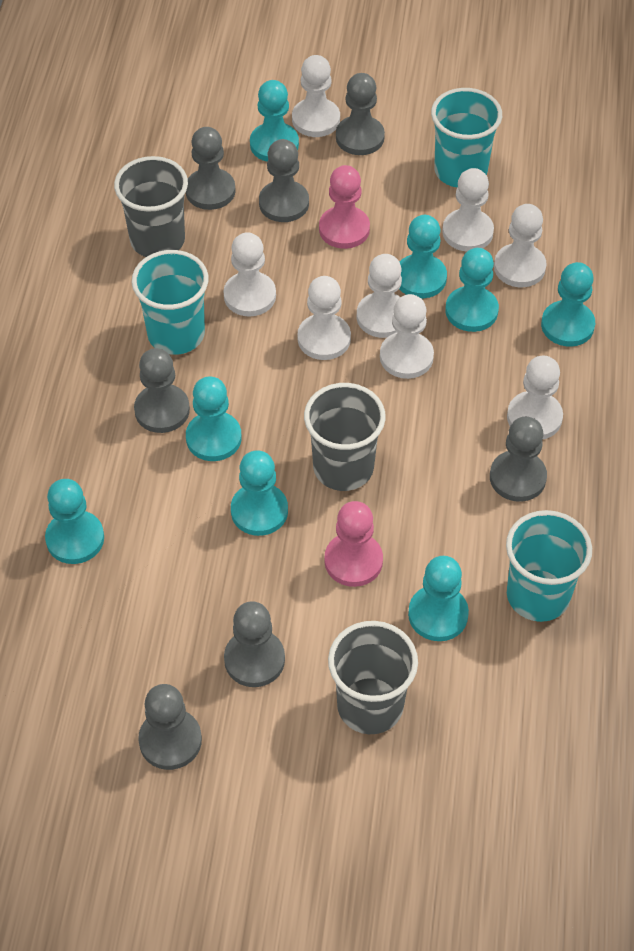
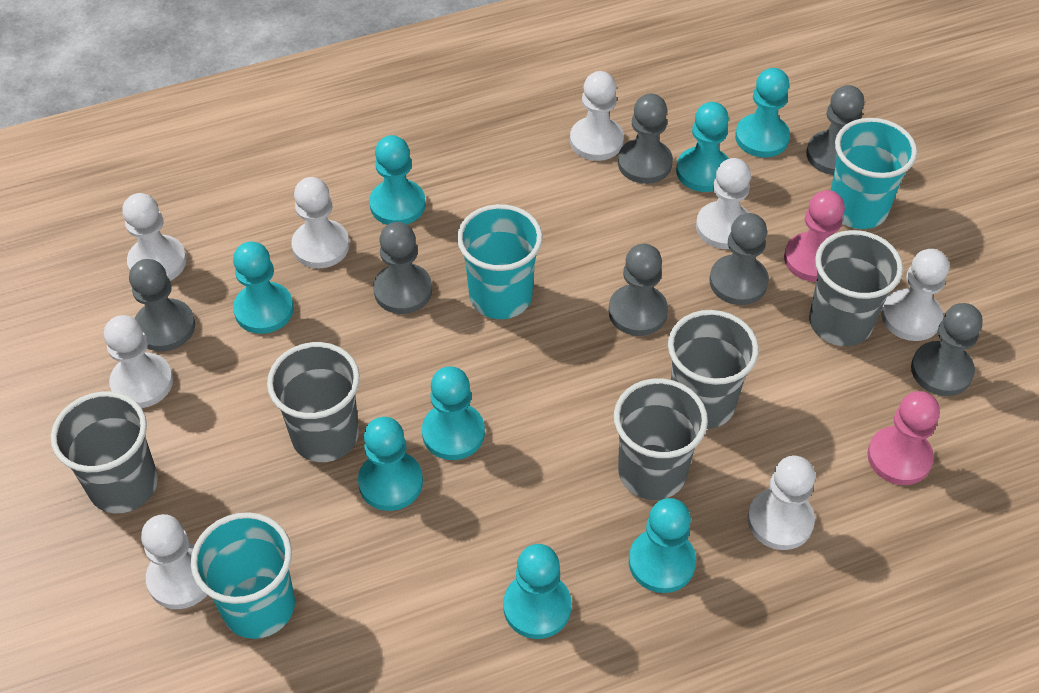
grey cup: 3 -> 5

